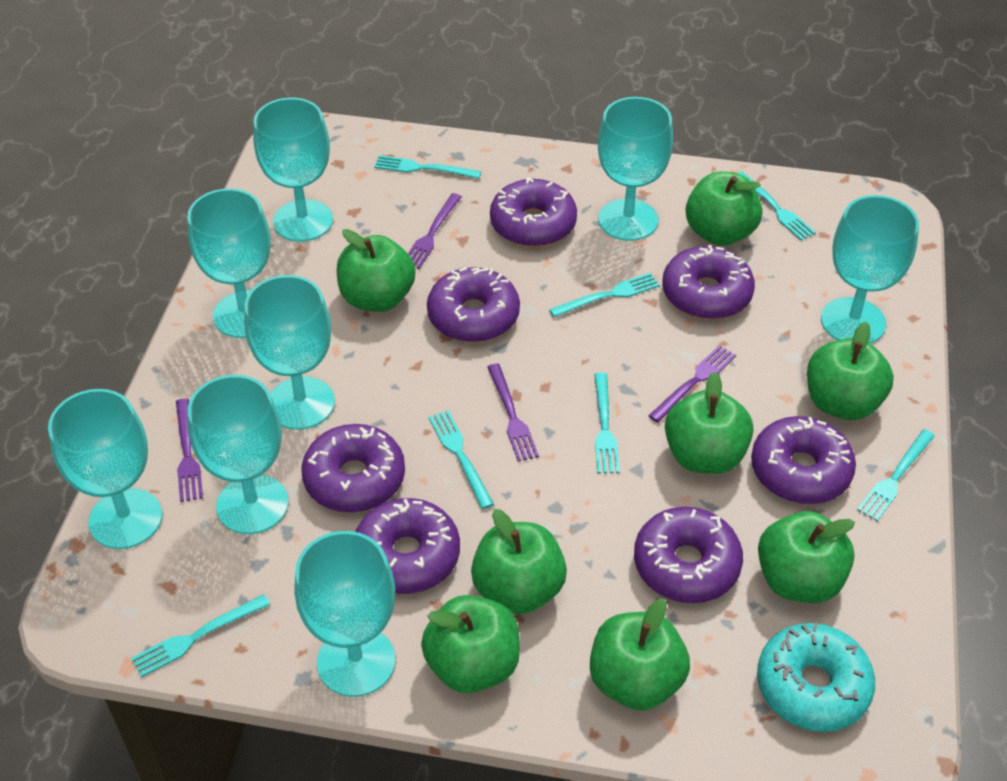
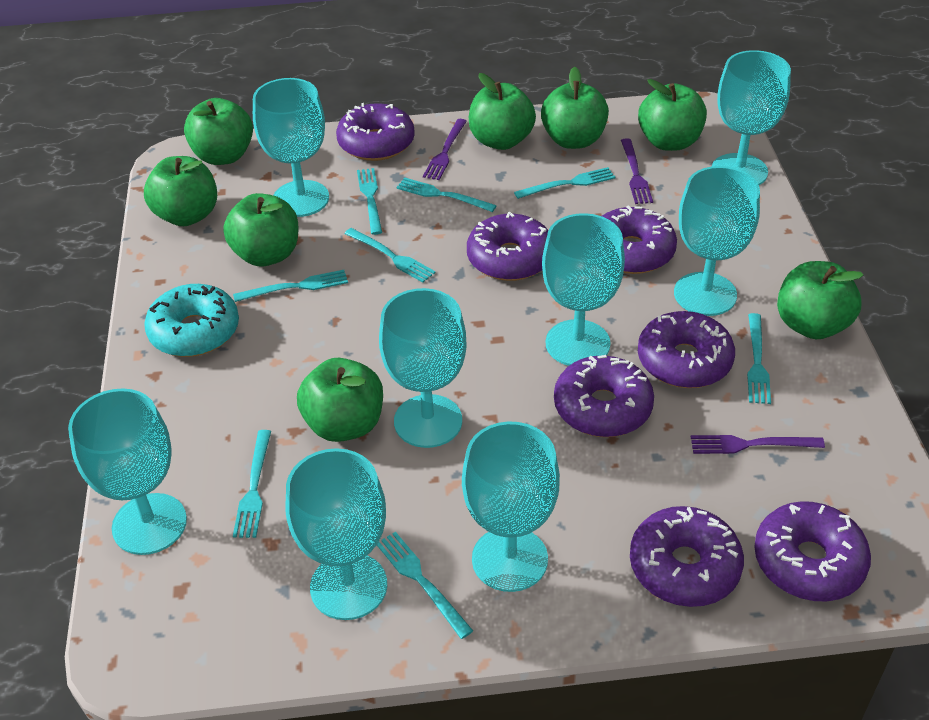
purple fork: 4 -> 3
turquoise fork: 7 -> 8

